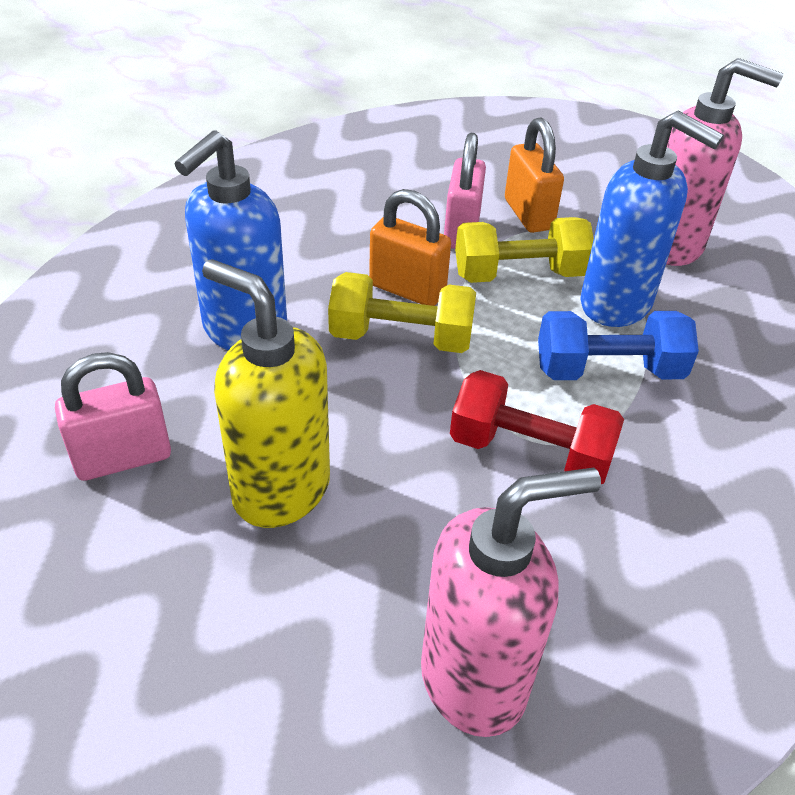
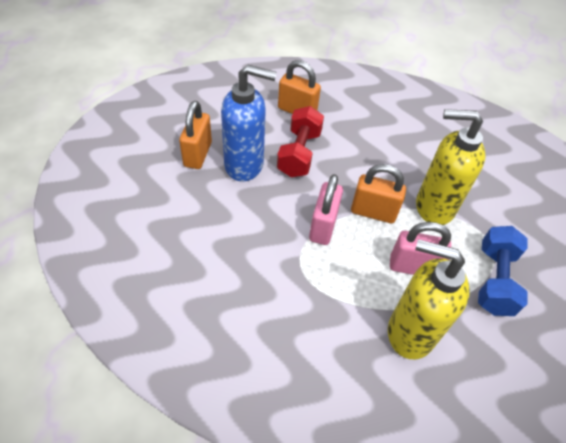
blue soap dispenser: 2 -> 1
orange padlock: 2 -> 3
pink soap dispenser: 2 -> 0
yellow dumbbell: 2 -> 0
yellow soap dispenser: 1 -> 2

